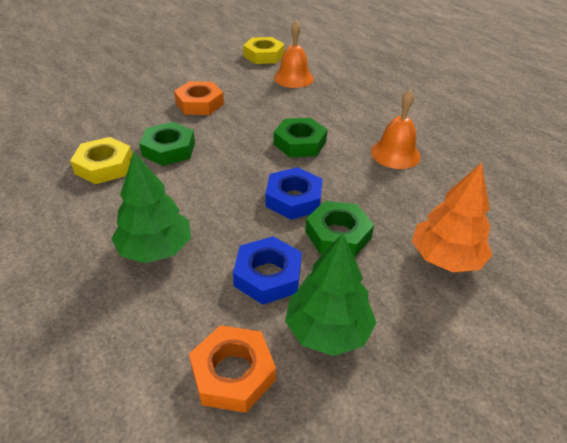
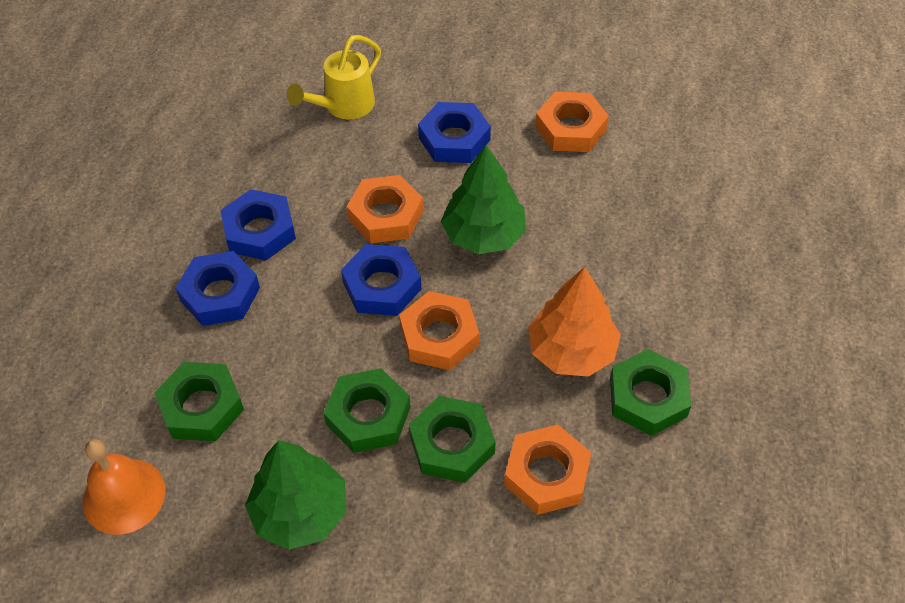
blue nut: 2 -> 4
green nut: 3 -> 4
orange bell: 2 -> 1
orange nut: 2 -> 4
yellow nut: 2 -> 0
yellow watering can: 0 -> 1

